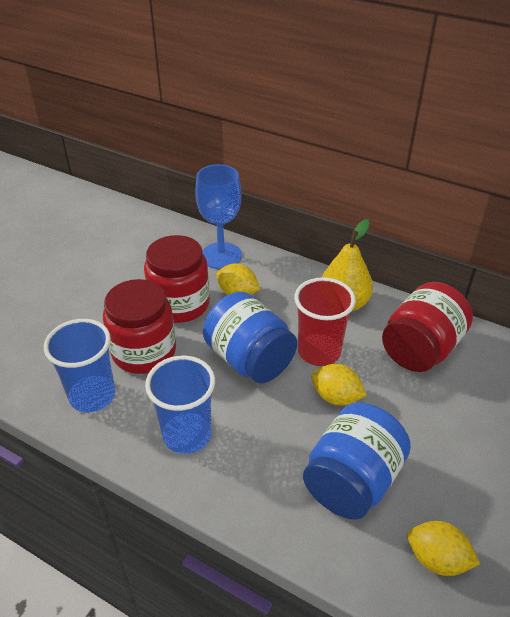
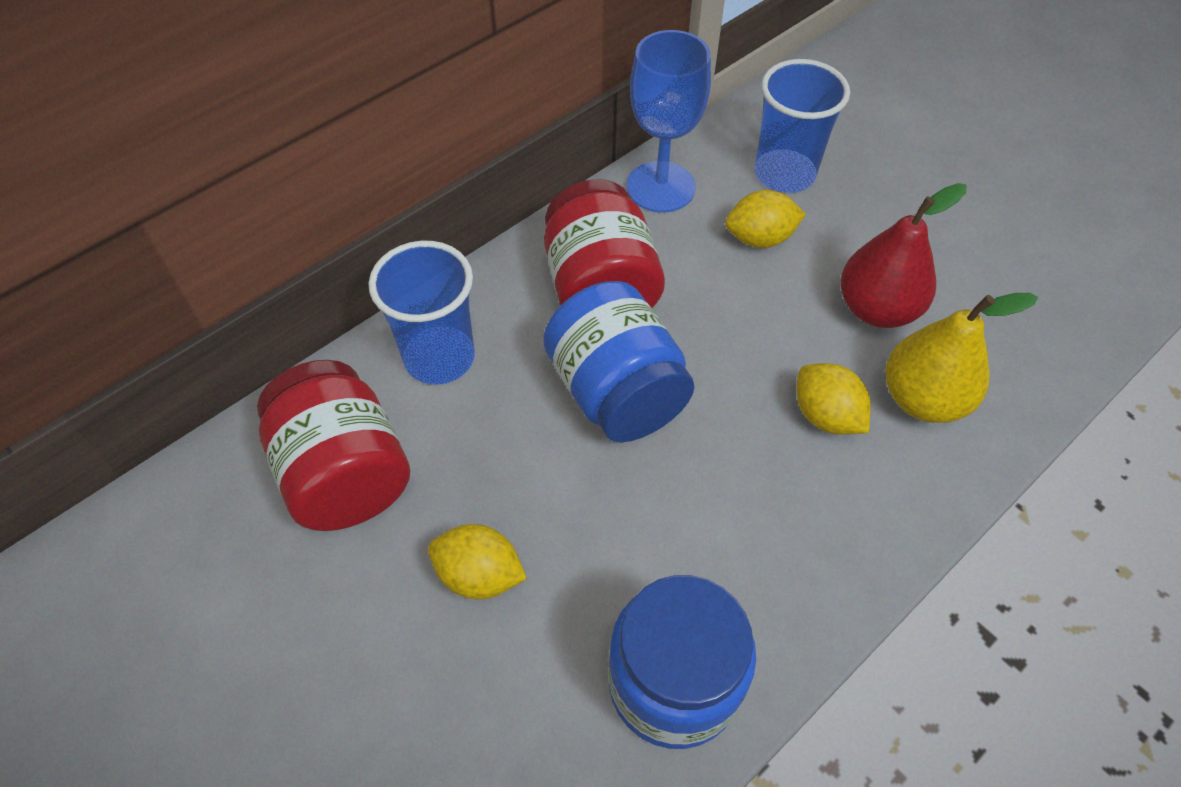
red cup: 1 -> 0
red jar: 3 -> 2
red pear: 0 -> 1

